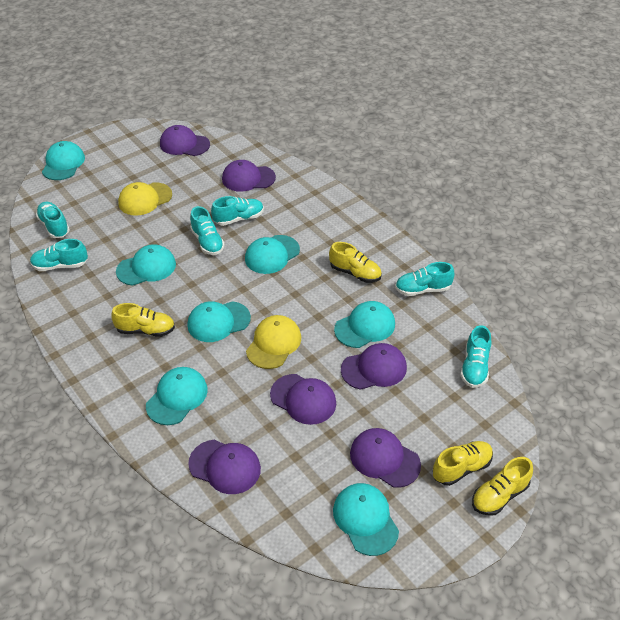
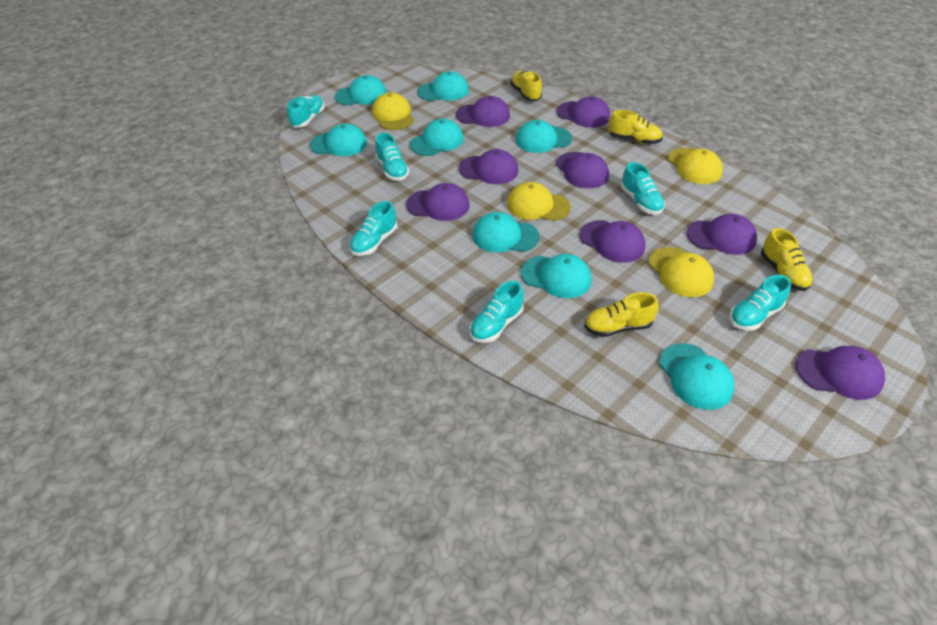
purple cap: 6 -> 8
turquoise cap: 7 -> 8
yellow cap: 2 -> 4

